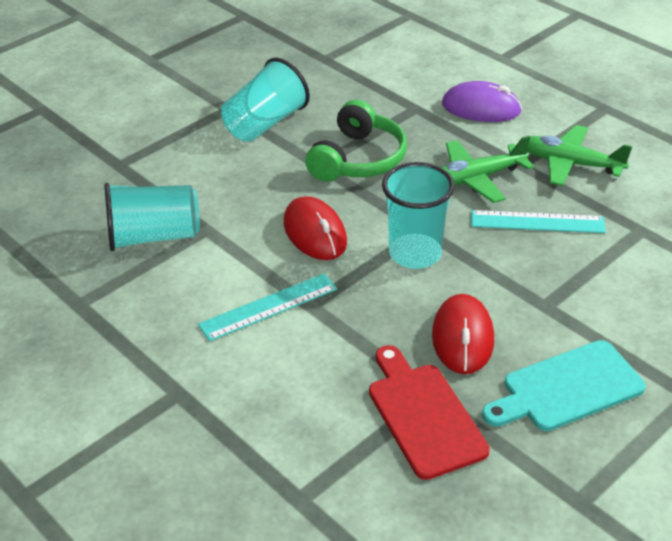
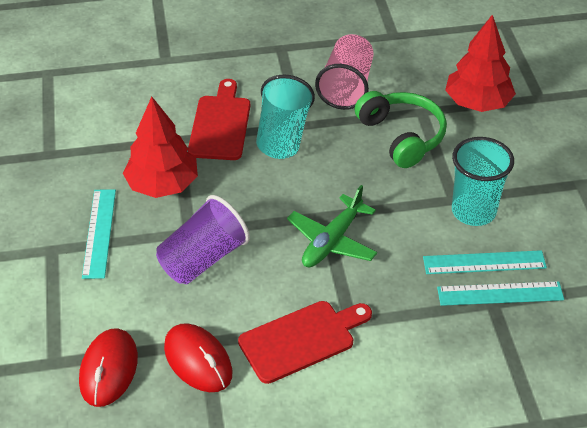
green plane: 2 -> 1
pink cup: 0 -> 1
purple cup: 0 -> 1
purple mouse: 1 -> 0
red cutting board: 1 -> 2
red tree: 0 -> 2
turquoise cup: 3 -> 2
turquoise cutting board: 1 -> 0
turquoise ruler: 2 -> 3

